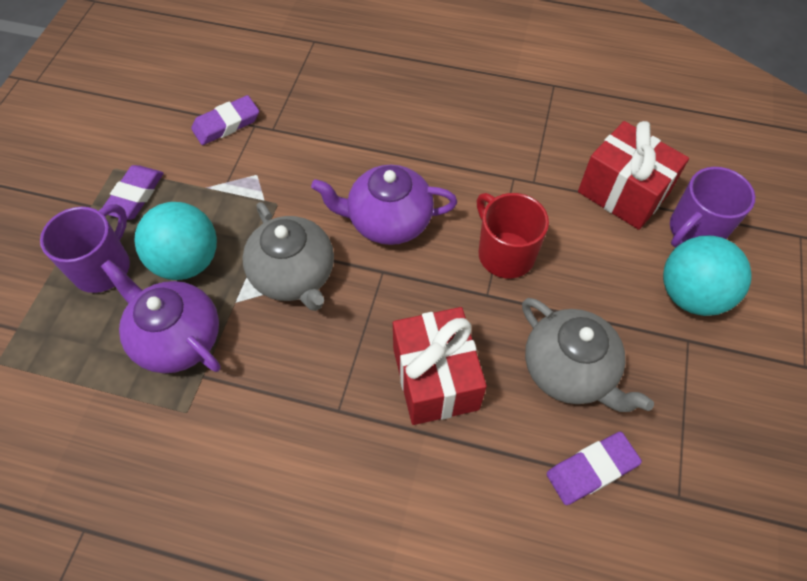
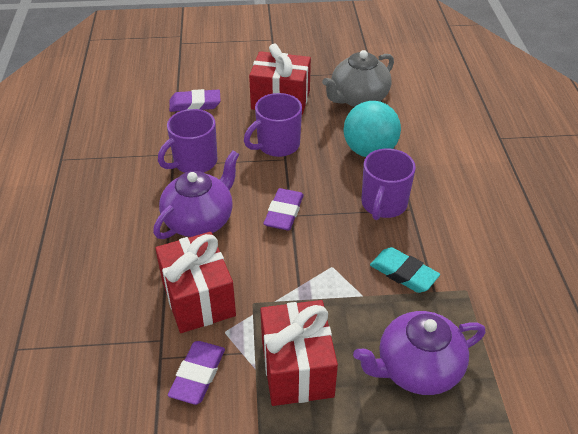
grey teapot: 2 -> 1
purple mug: 2 -> 3
red gift: 2 -> 3
red mug: 1 -> 0
turquoise ball: 2 -> 1
turquoise eraser: 0 -> 1

